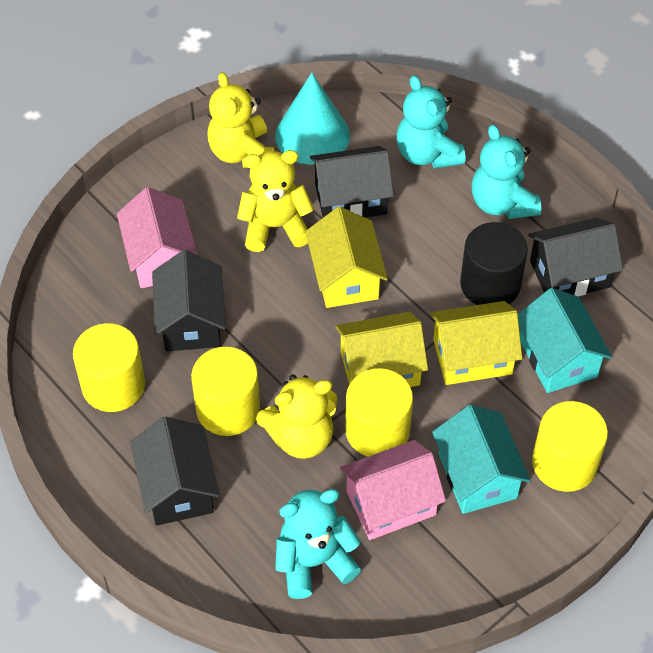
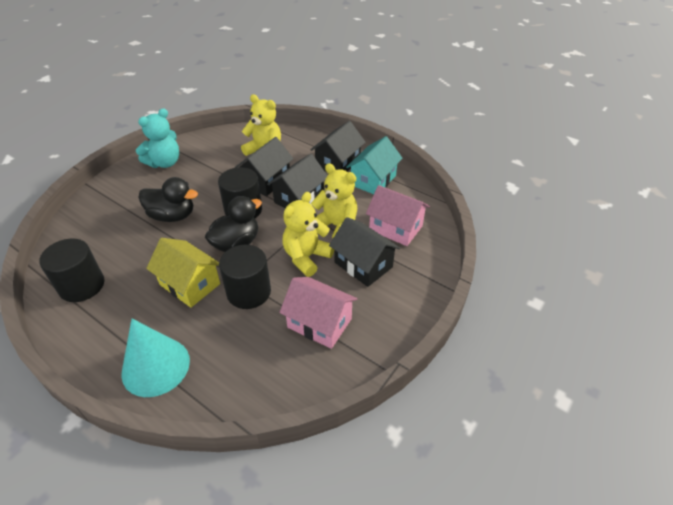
black cylinder: 1 -> 3
black duck: 0 -> 2
turquoise house: 2 -> 1
turquoise teddy bear: 3 -> 1
yellow cylinder: 4 -> 0
yellow house: 3 -> 1

